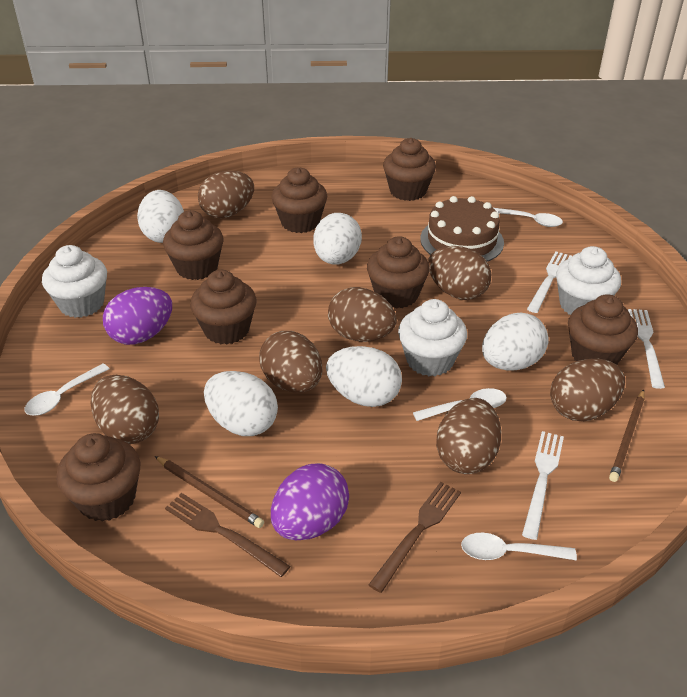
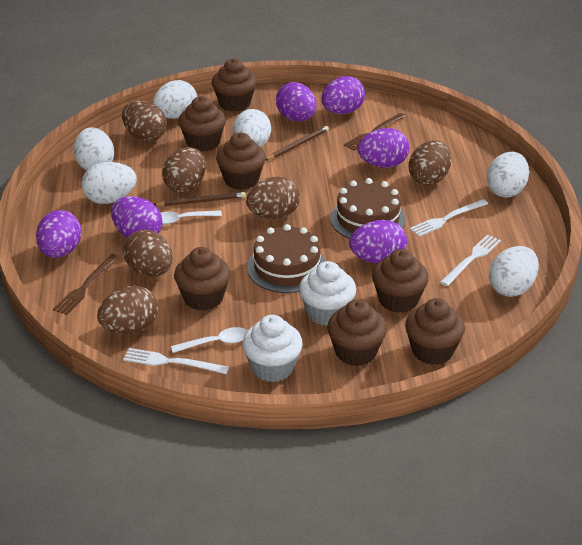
brown cake: 1 -> 2
brown egg: 7 -> 6
purple egg: 2 -> 6
white cupcake: 3 -> 2
white egg: 5 -> 6
white spoon: 4 -> 2

